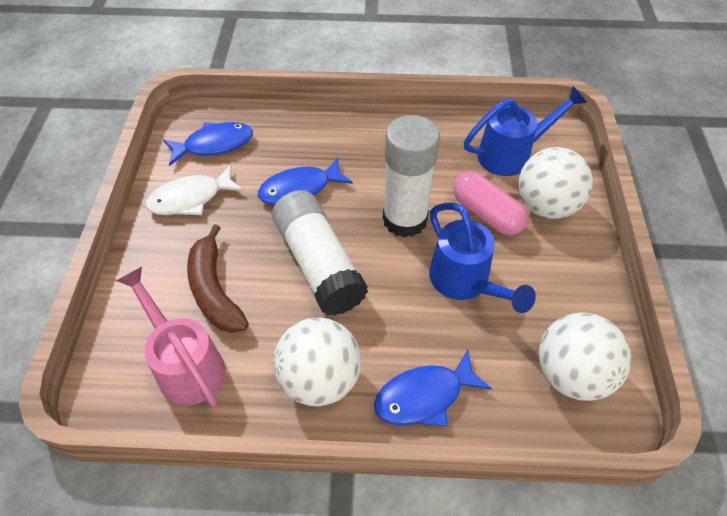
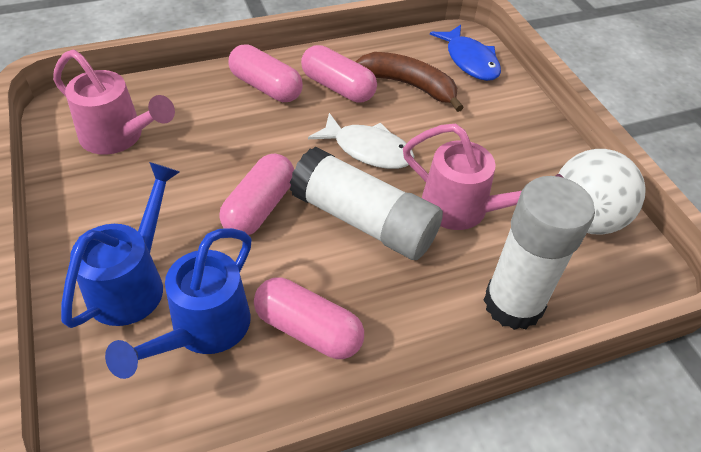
blue fish: 3 -> 1
pink capsule: 1 -> 4
pink watering can: 1 -> 2
white ball: 3 -> 1

